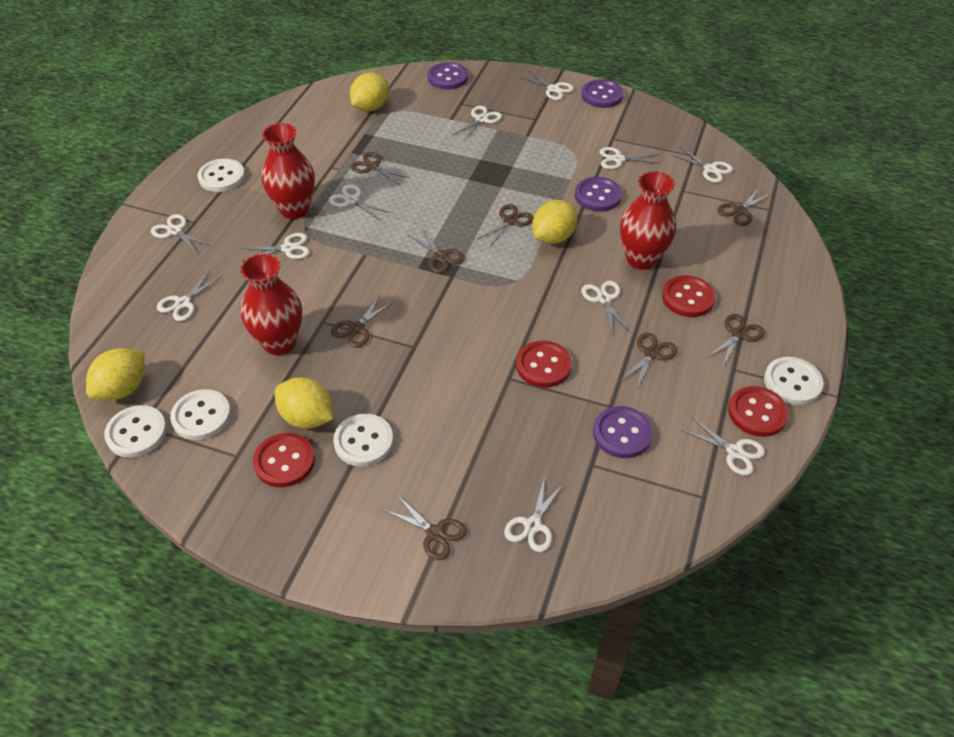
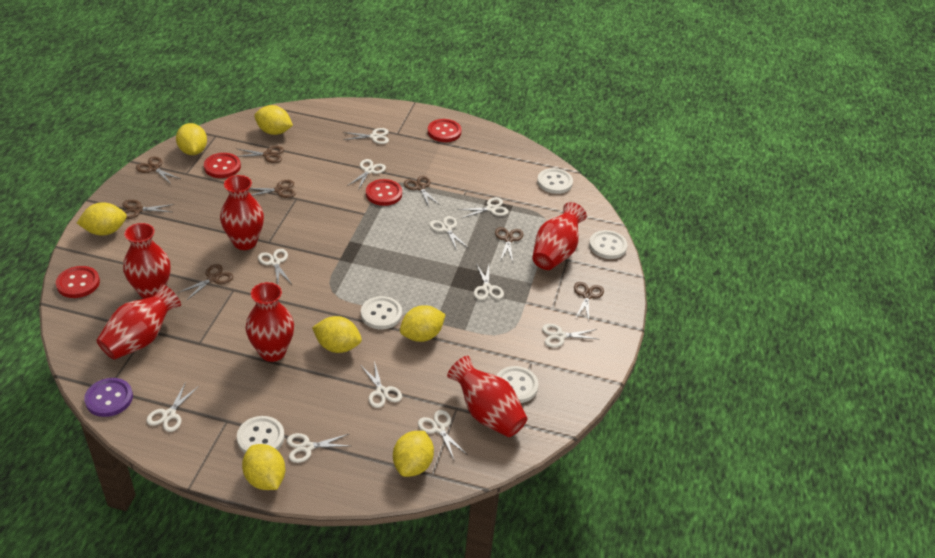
purple button: 4 -> 1
red vase: 3 -> 6
yellow lemon: 4 -> 7

